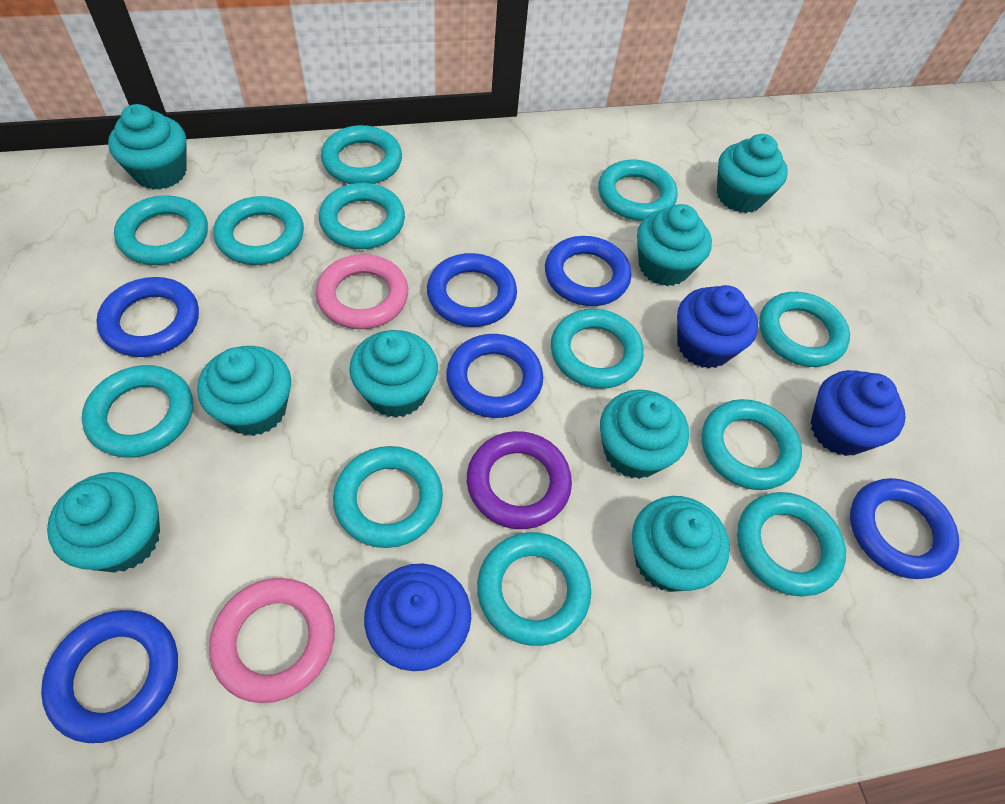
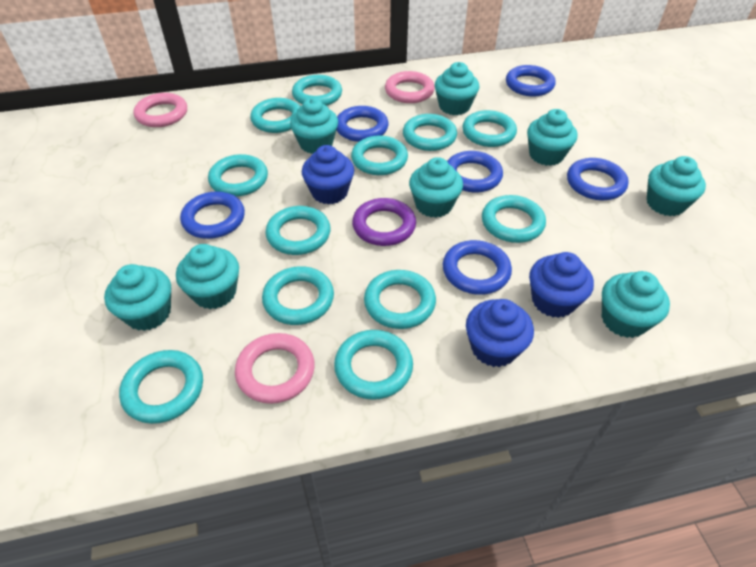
pink ring: 2 -> 3

